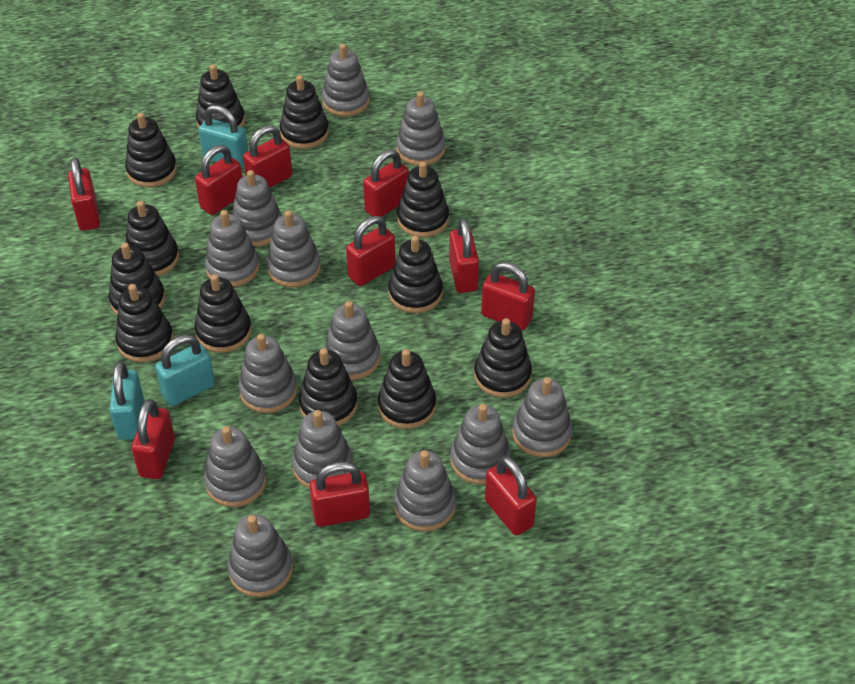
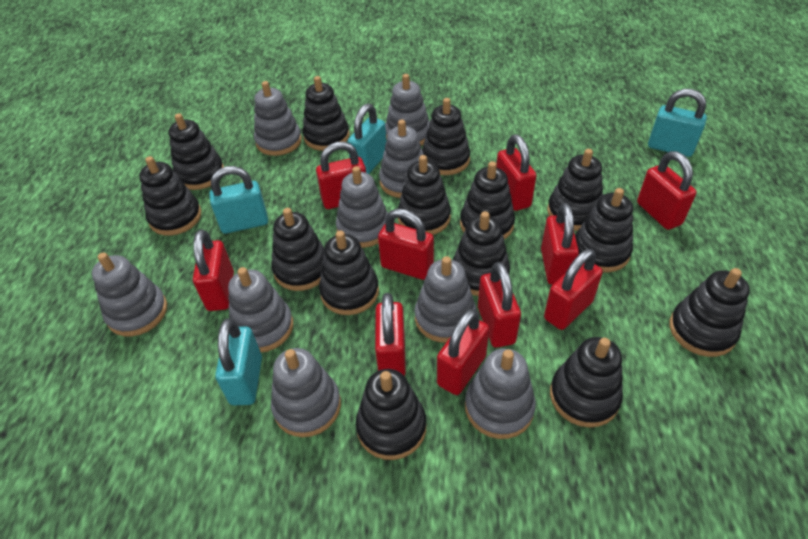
black stacking toy: 12 -> 14
grey stacking toy: 13 -> 9
turquoise padlock: 3 -> 4

